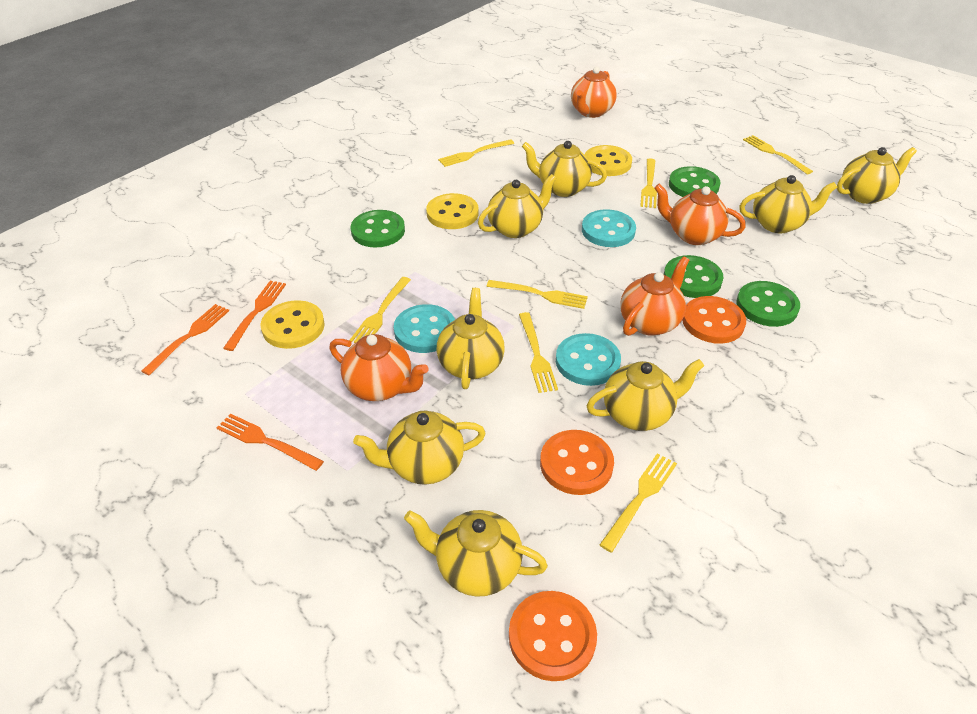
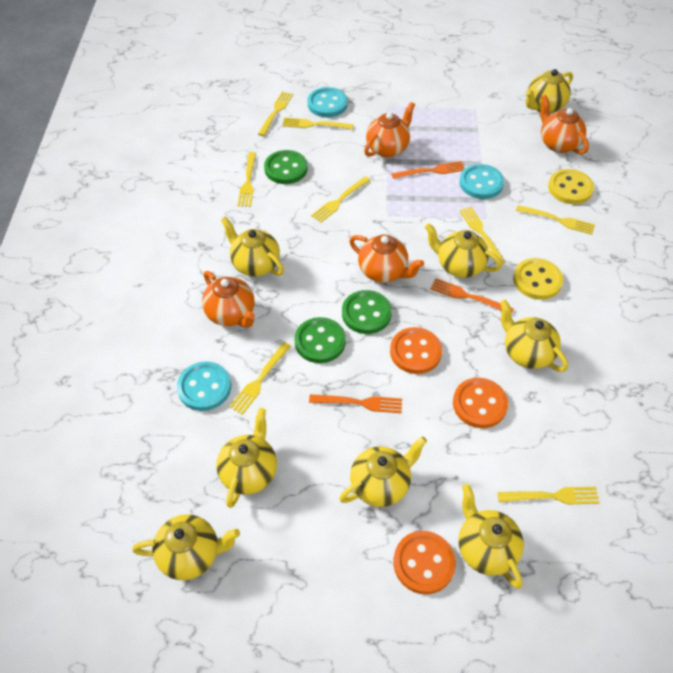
green button: 4 -> 3
yellow button: 3 -> 2
yellow fork: 7 -> 8

